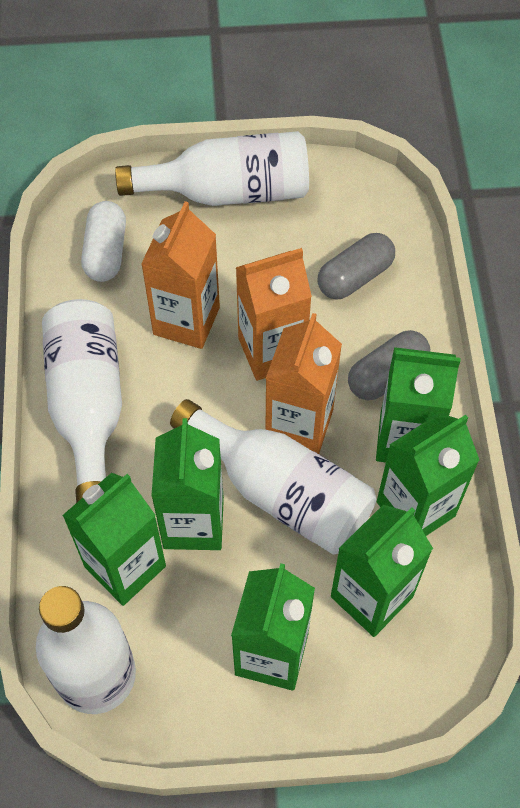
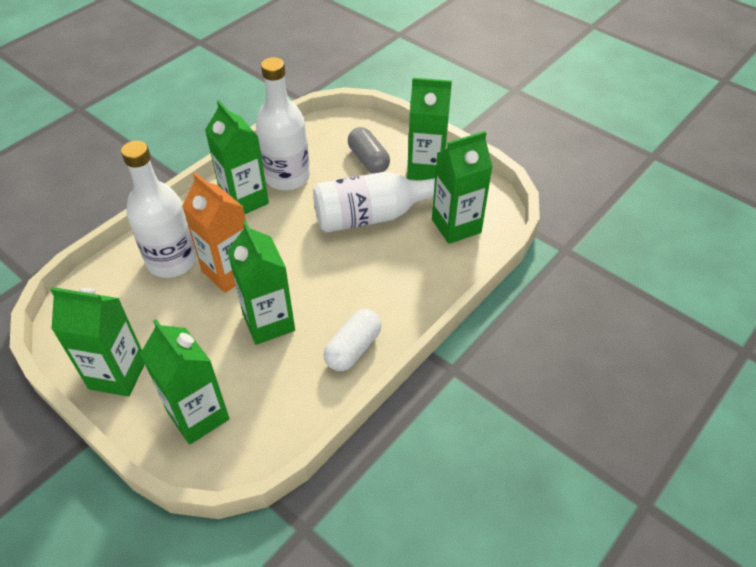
grey capsule: 2 -> 1
orange carton: 3 -> 1
white bottle: 4 -> 3

